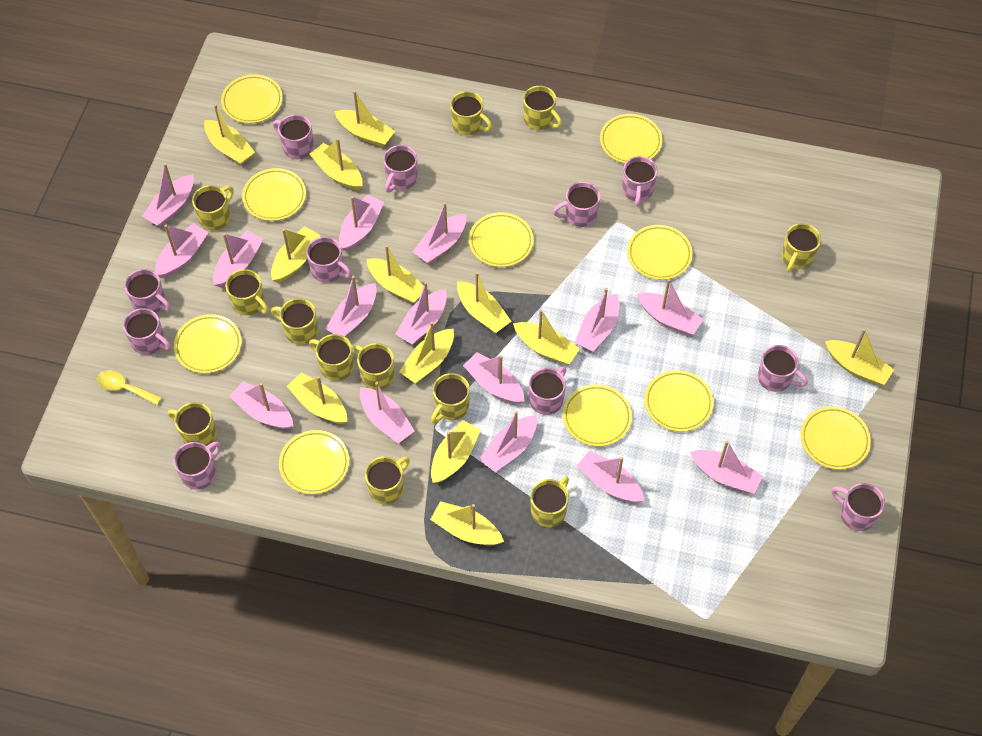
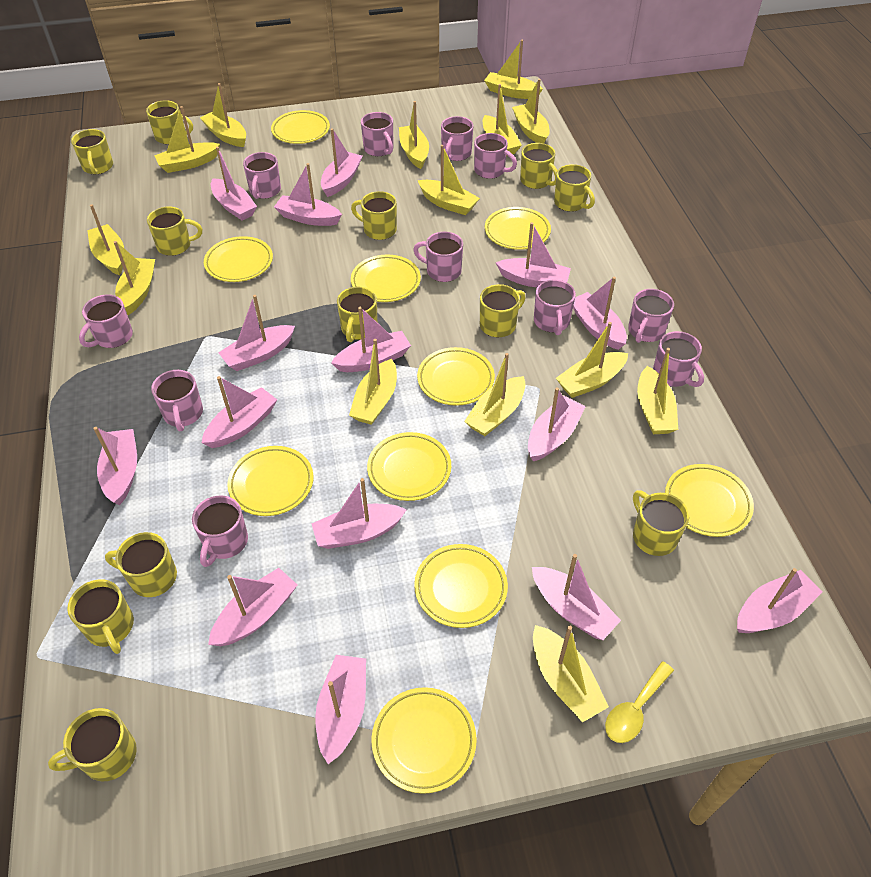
yellow boat: 12 -> 14

